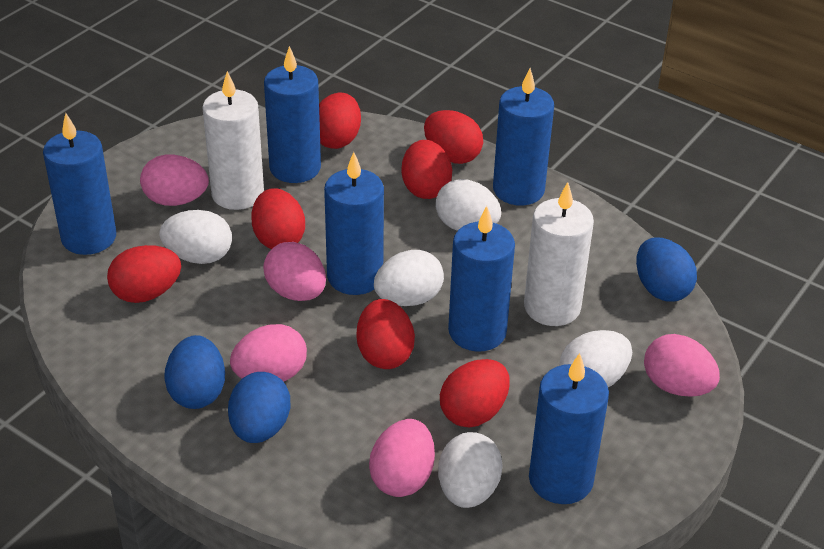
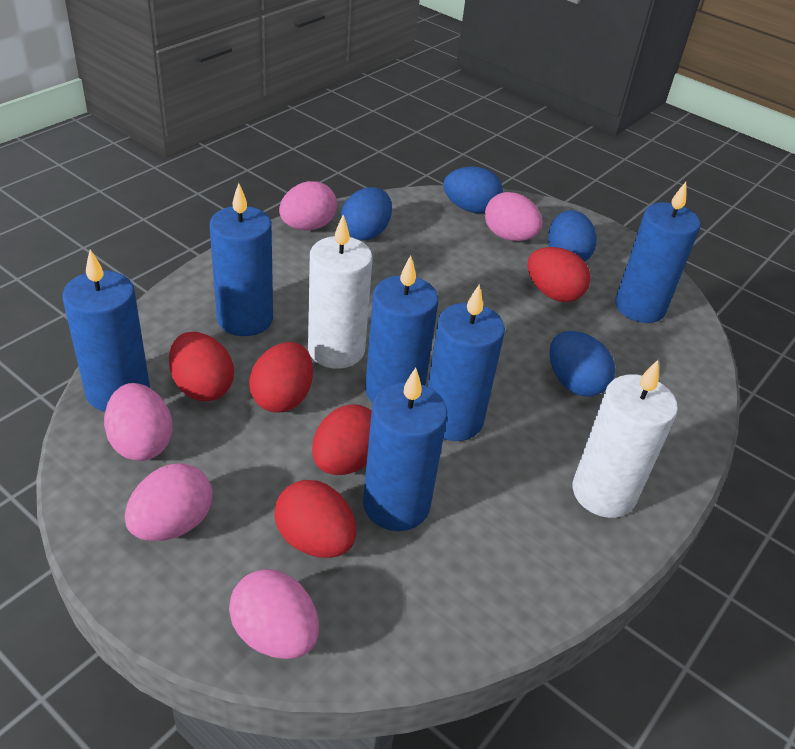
blue egg: 3 -> 4
red egg: 7 -> 5
white egg: 5 -> 0

